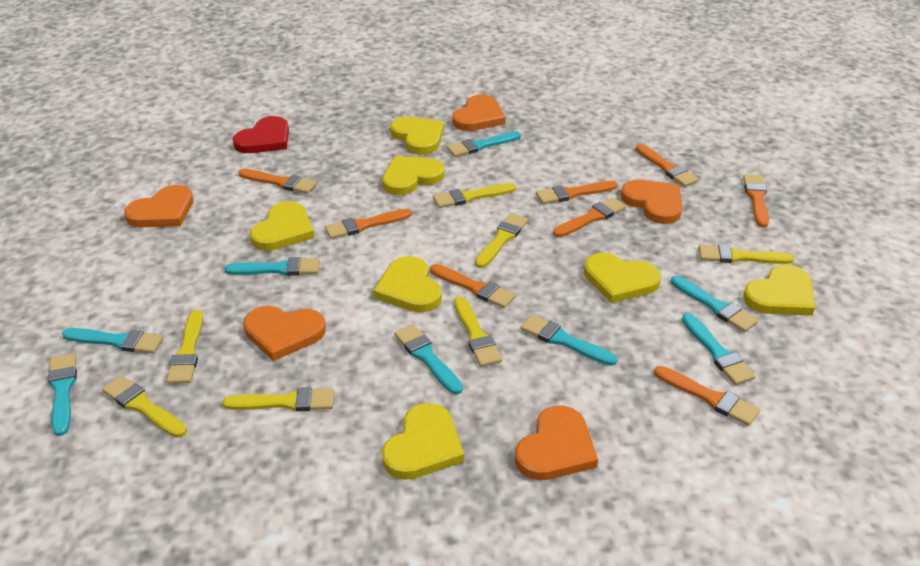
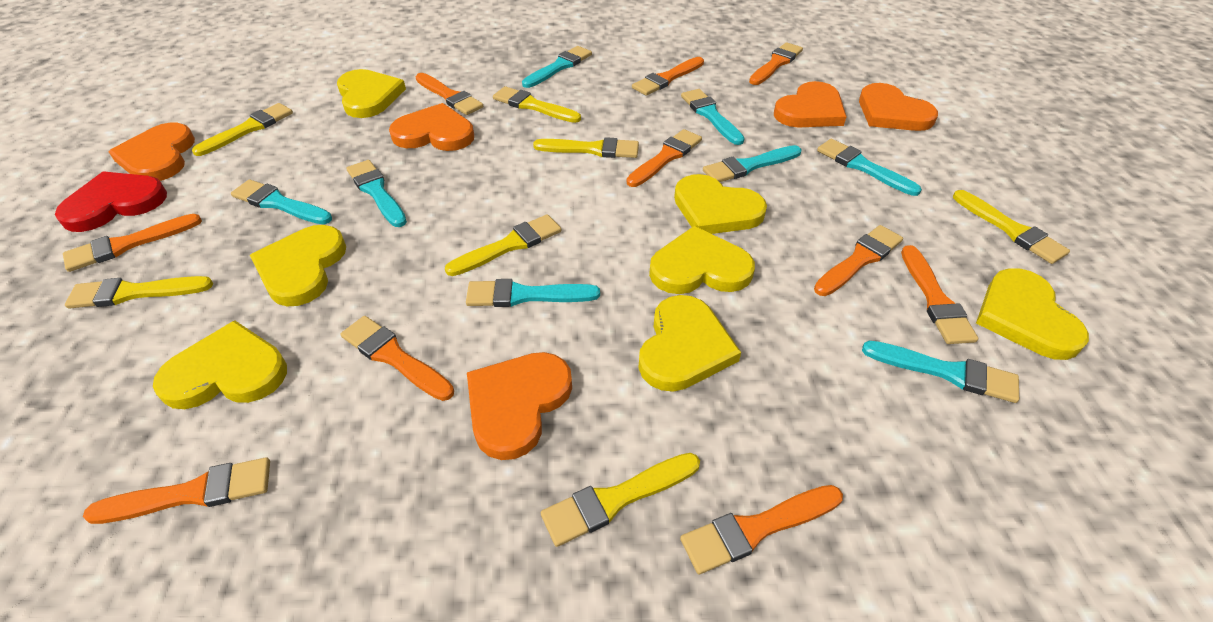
orange brush: 8 -> 10

